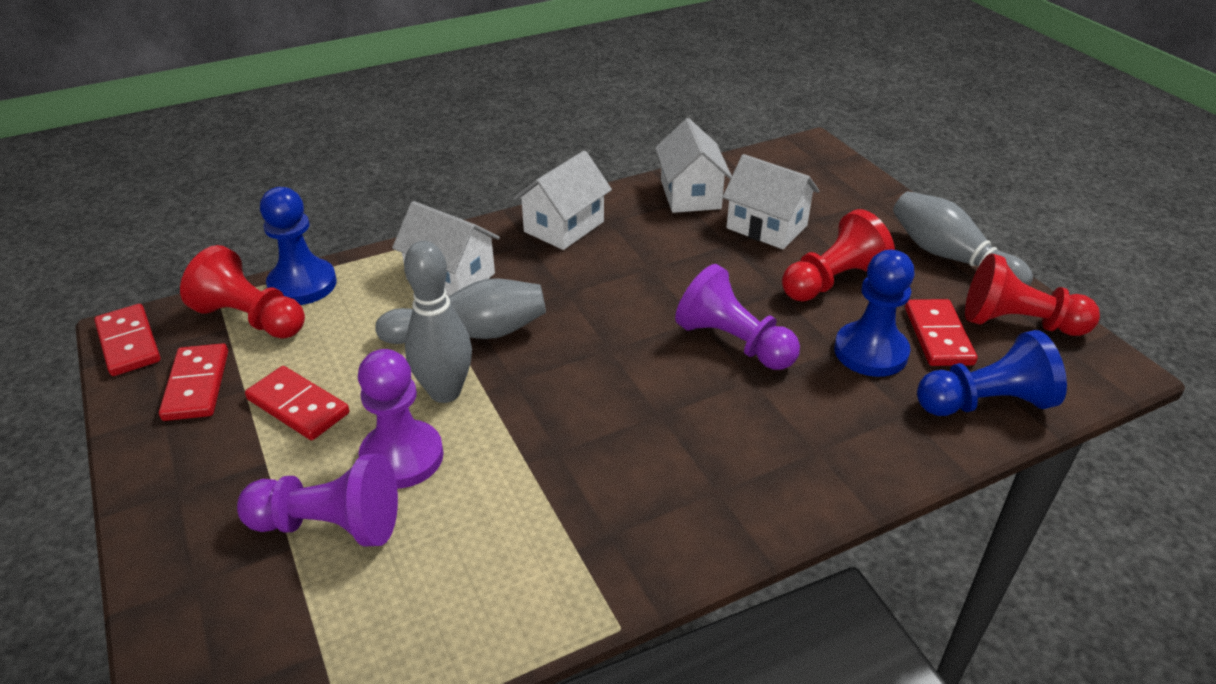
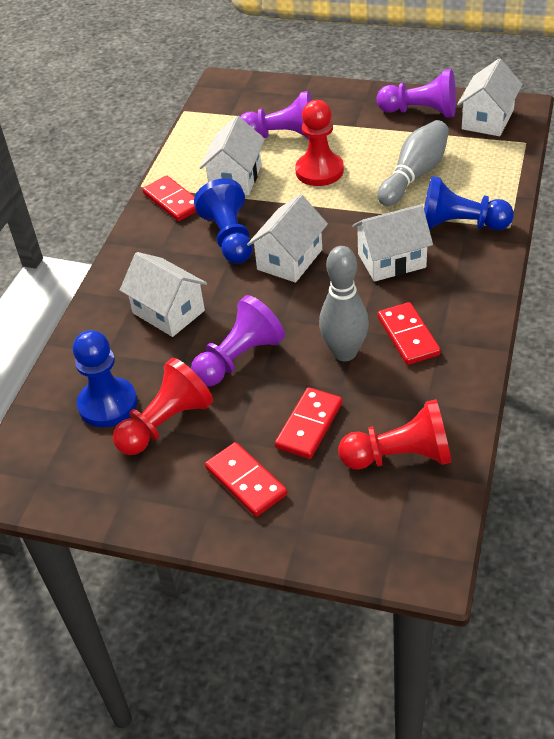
grey bowling pin: 3 -> 2
white house: 4 -> 5

